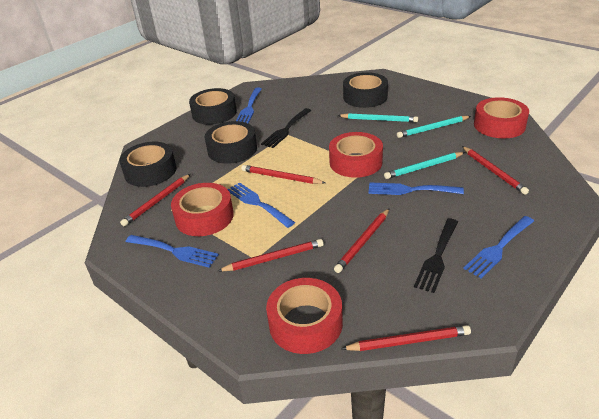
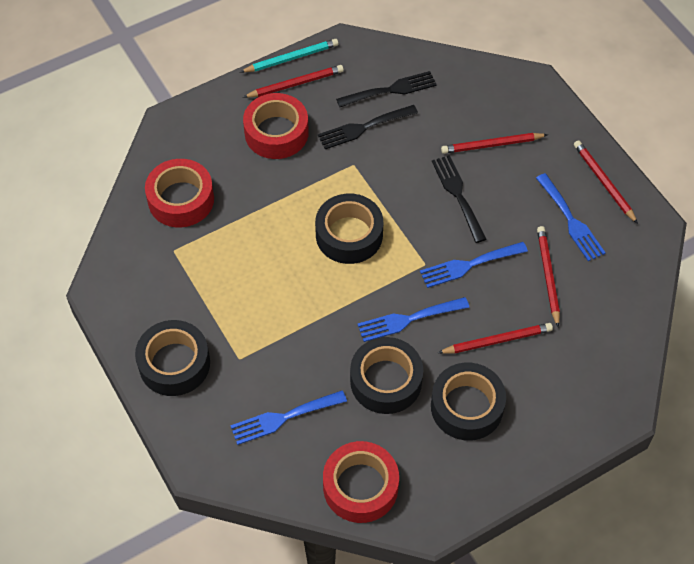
black fork: 2 -> 3
blue fork: 5 -> 4
red pencil: 6 -> 5
red tape: 4 -> 3
turquoise pencil: 3 -> 1

